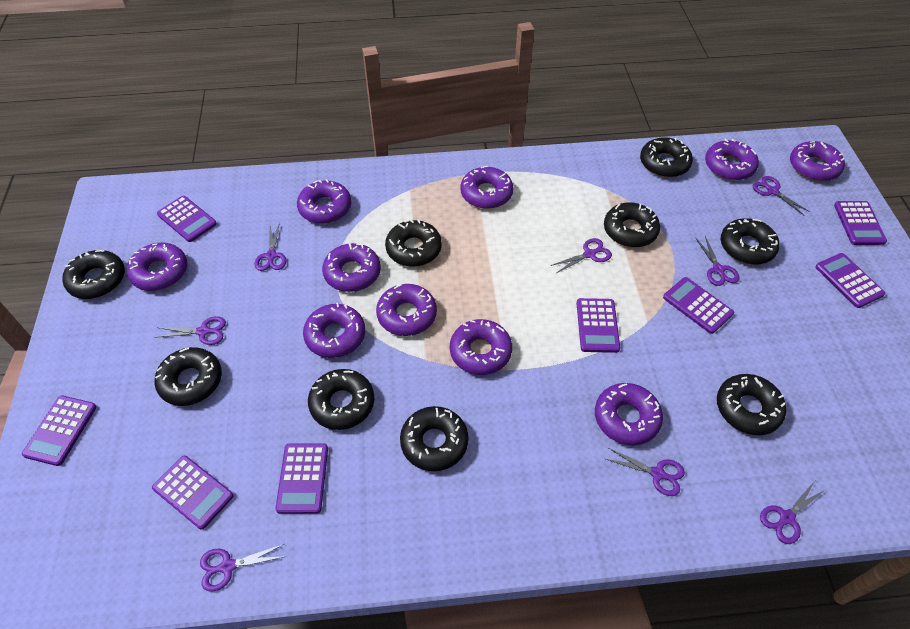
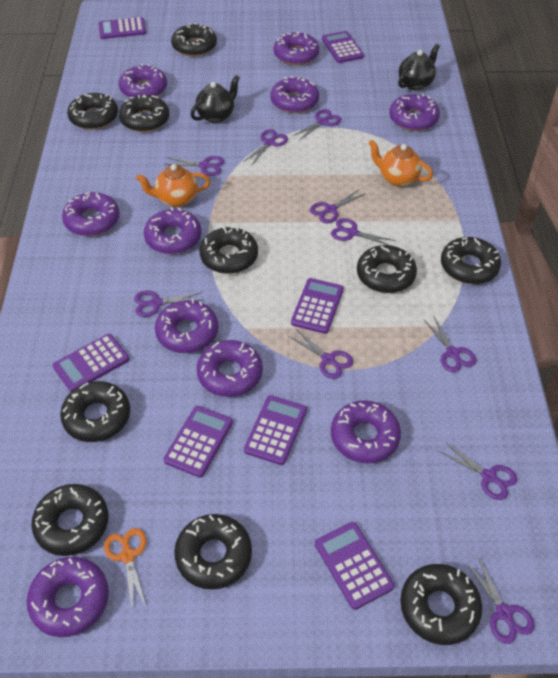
black donut: 9 -> 10
black teapot: 0 -> 2
orange scissors: 0 -> 1
orange teapot: 0 -> 2
purple calculator: 8 -> 7
purple scissors: 8 -> 10

